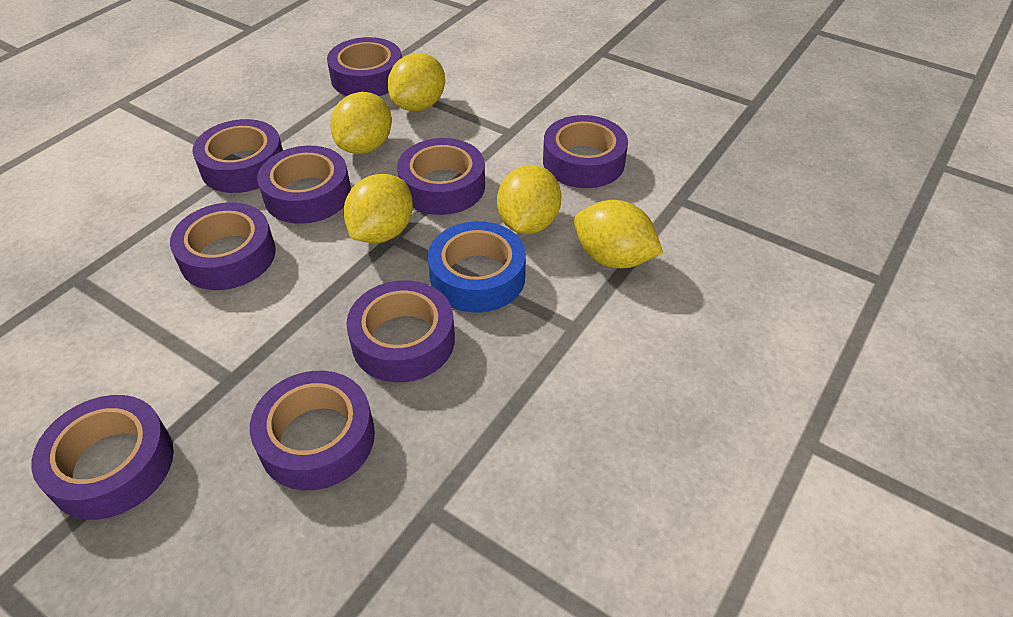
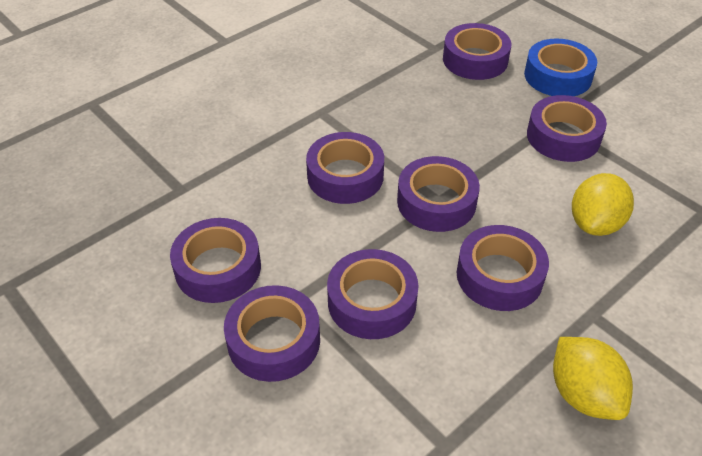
purple tape: 9 -> 8
yellow lemon: 5 -> 2

